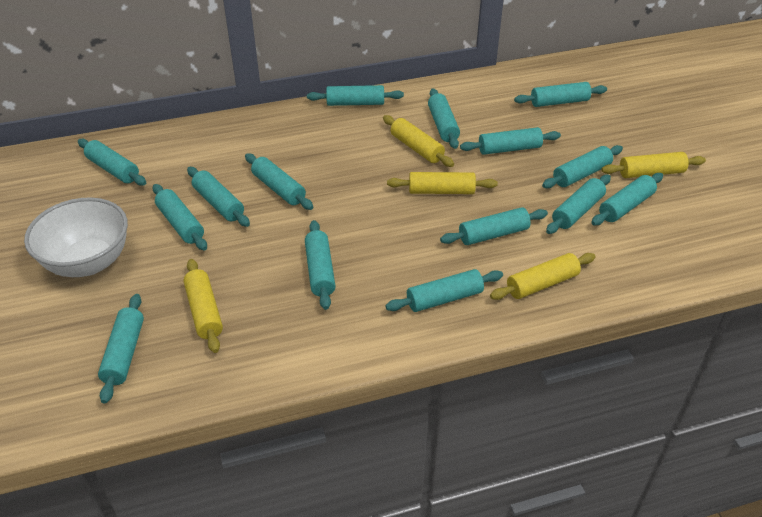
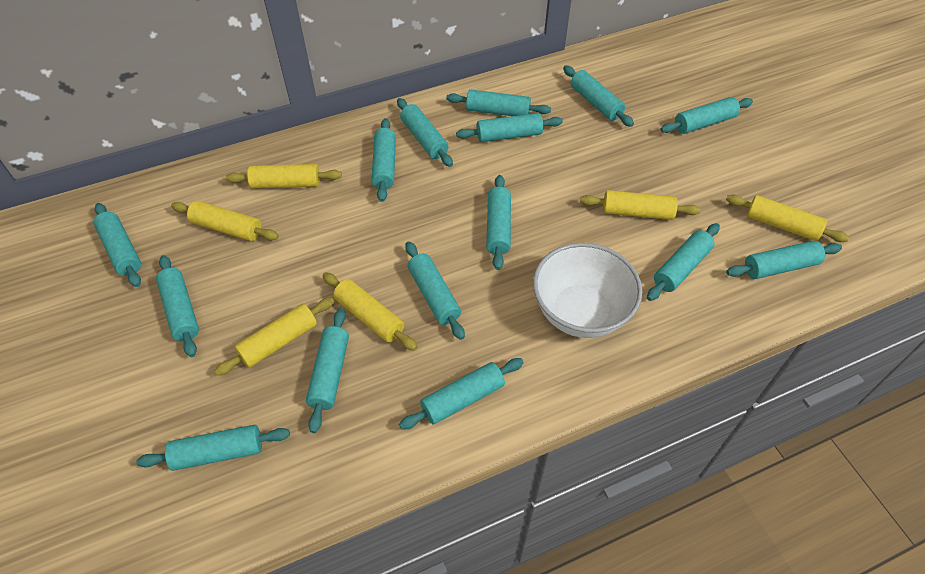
yellow rolling pin: 5 -> 6

